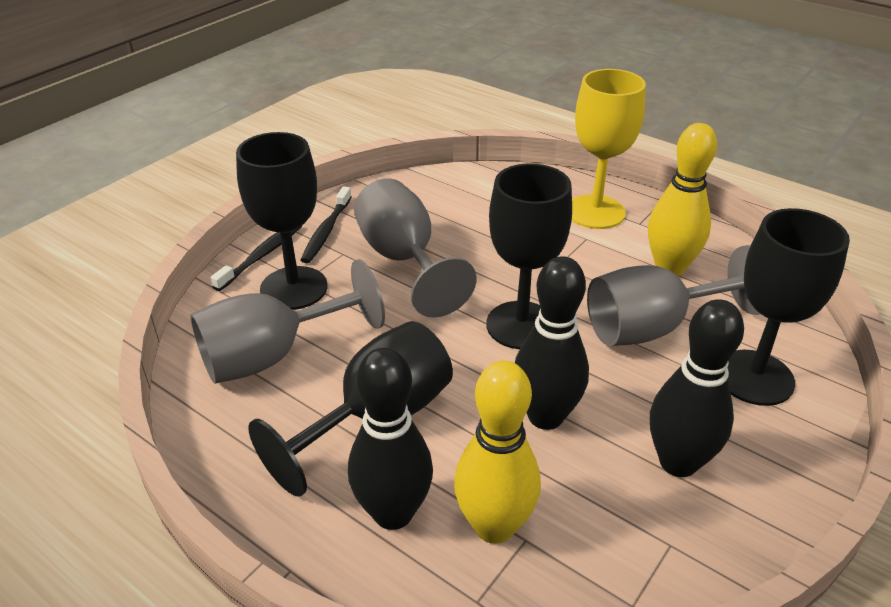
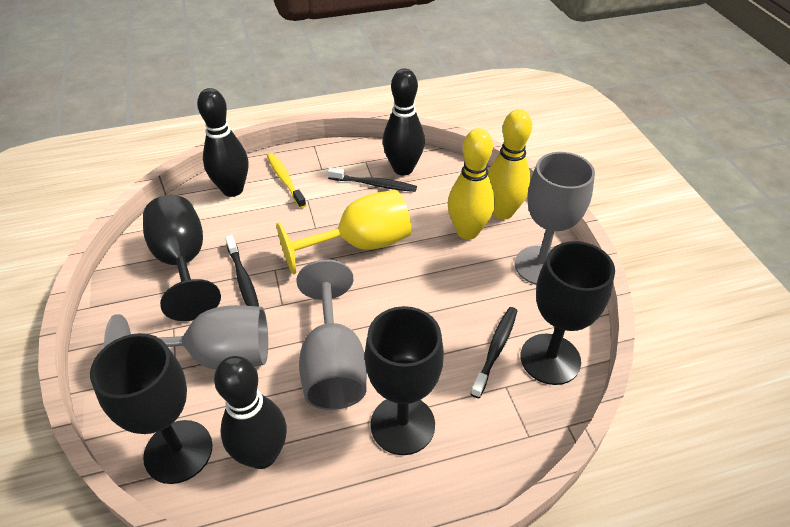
black toothbrush: 2 -> 3
yellow toothbrush: 0 -> 1

